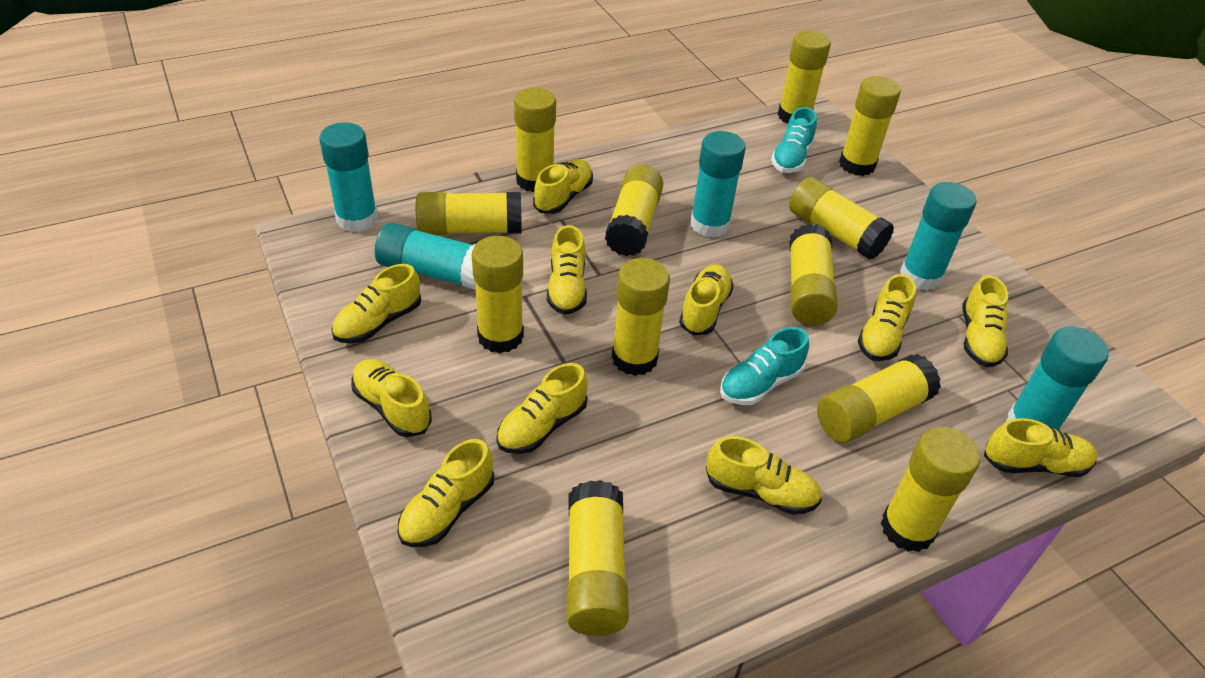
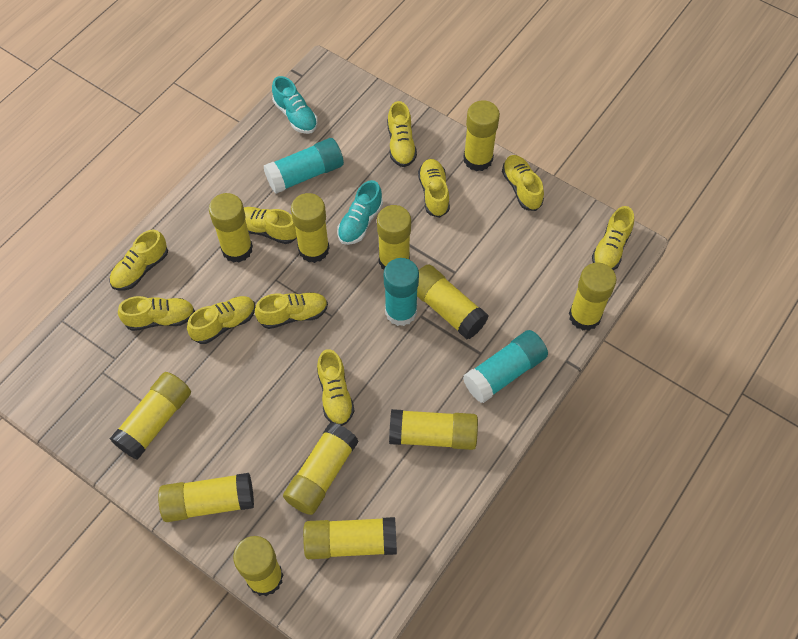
turquoise glue stick: 5 -> 3
yellow shoe: 11 -> 10

